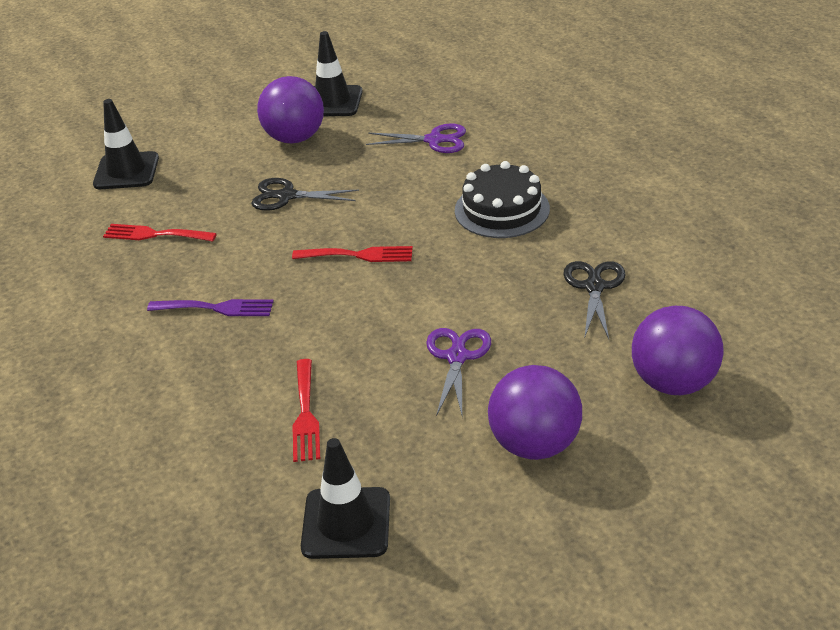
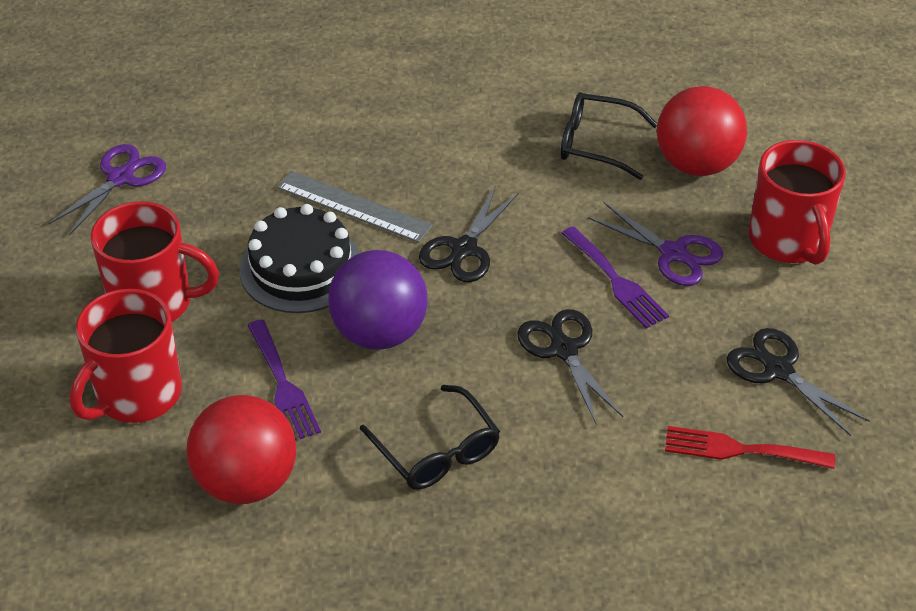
black glasses: 0 -> 2
black scissors: 2 -> 3
black traffic cone: 3 -> 0
grey ruler: 0 -> 1
purple ball: 3 -> 1
purple fork: 1 -> 2
red ball: 0 -> 2
red fork: 3 -> 1
red mug: 0 -> 3

